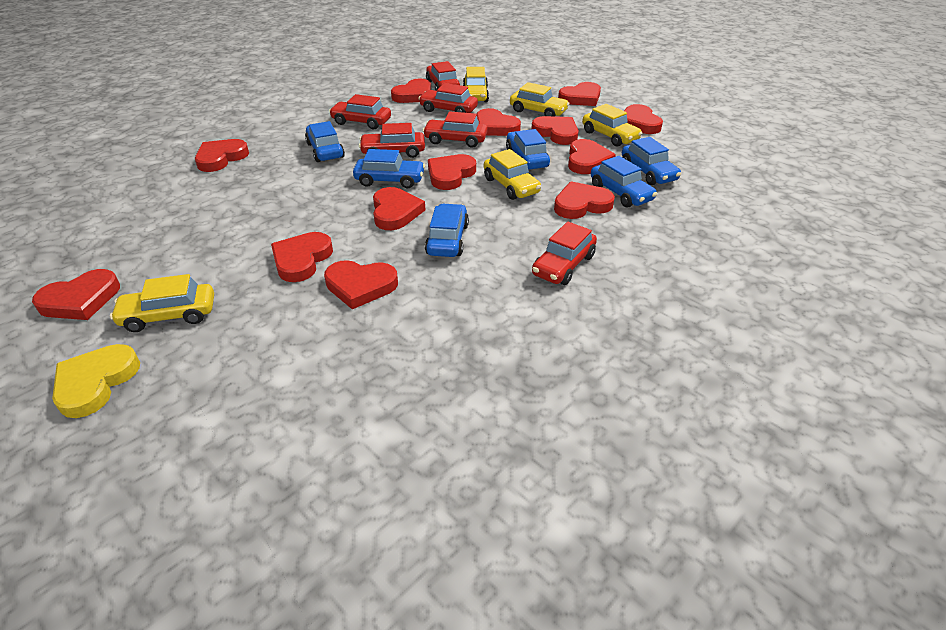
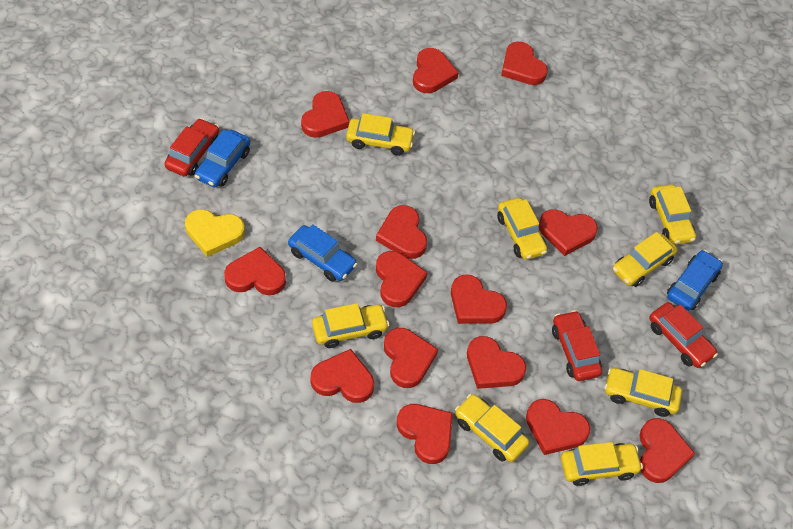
blue car: 6 -> 3
red car: 6 -> 3
red heart: 13 -> 14
yellow car: 5 -> 8

